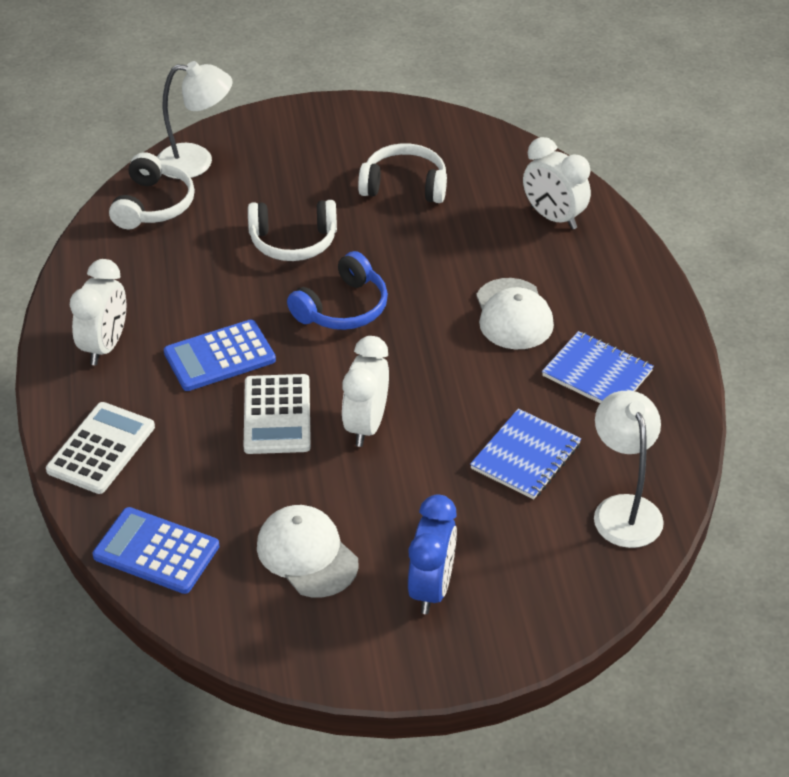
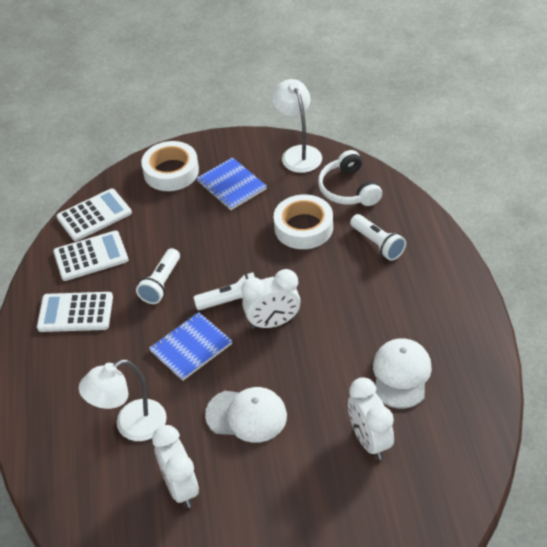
blue calculator: 2 -> 0
blue clock: 1 -> 0
blue headphones: 1 -> 0
white calculator: 2 -> 3
white flashlight: 0 -> 3
white headphones: 3 -> 1
white tape: 0 -> 2

